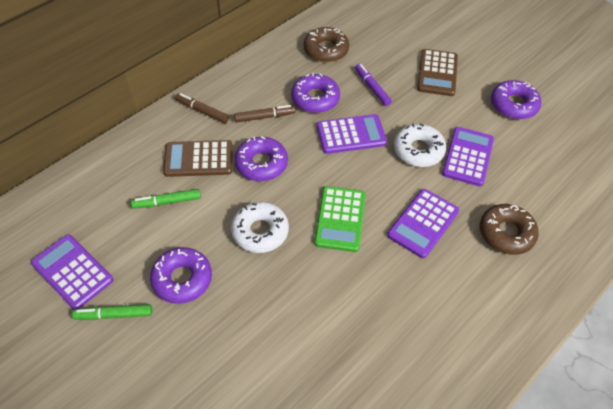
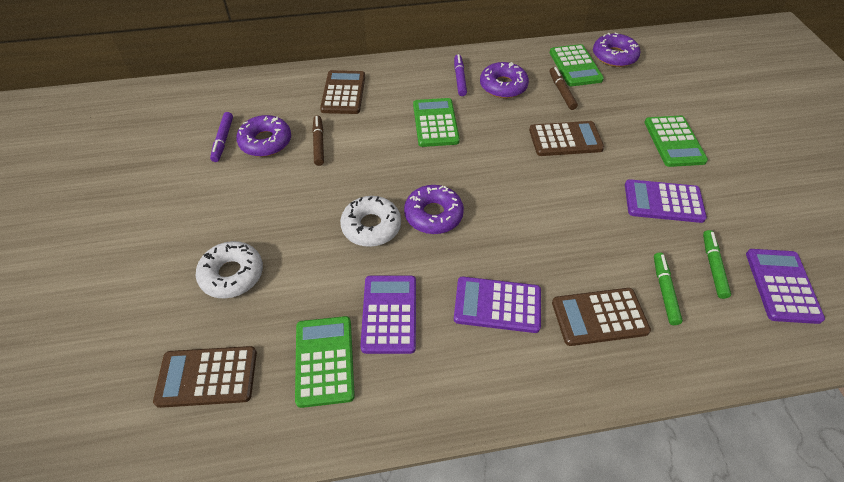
brown calculator: 2 -> 4
brown donut: 2 -> 0
green calculator: 1 -> 4
purple marker: 1 -> 2

